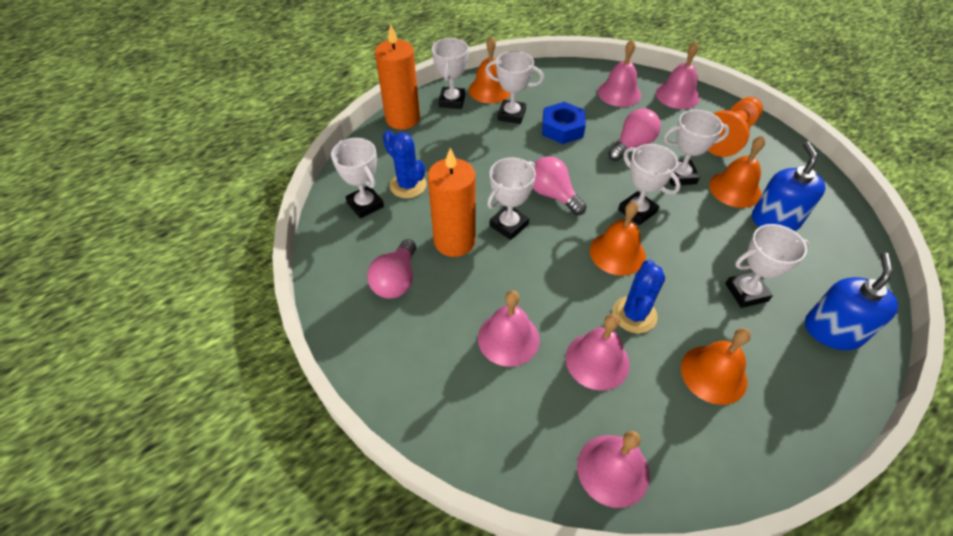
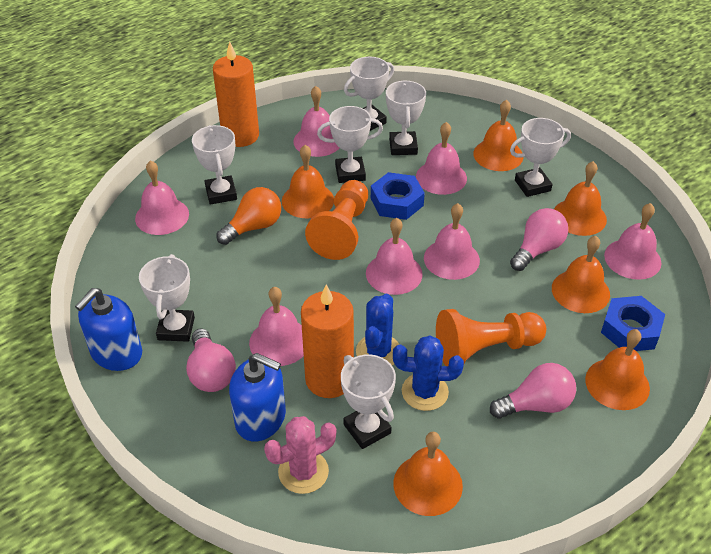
blue nut: 1 -> 2
orange bell: 4 -> 6
orange light bulb: 0 -> 1
orange pawn: 1 -> 2
pink bell: 5 -> 7
pink cactus: 0 -> 1

